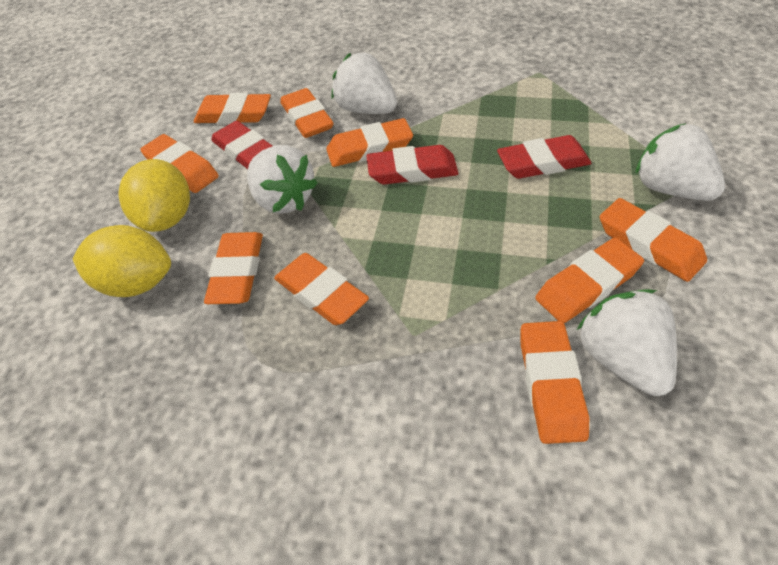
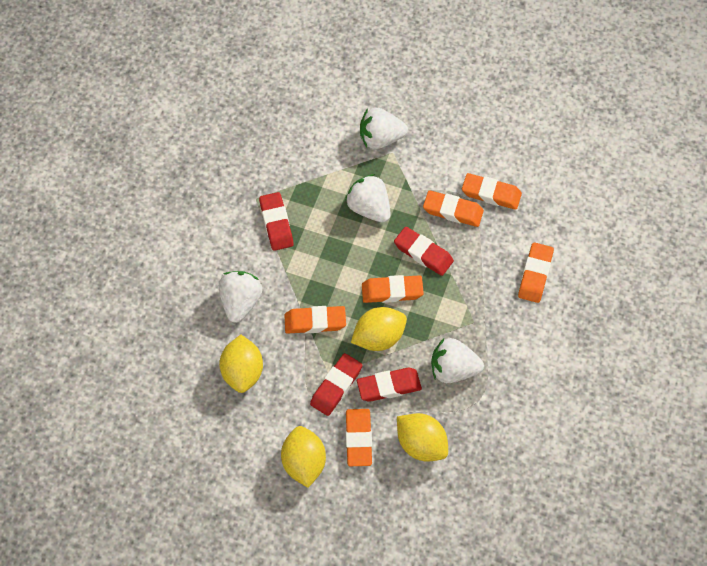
orange eraser: 9 -> 6
red eraser: 3 -> 4
yellow lemon: 2 -> 4

